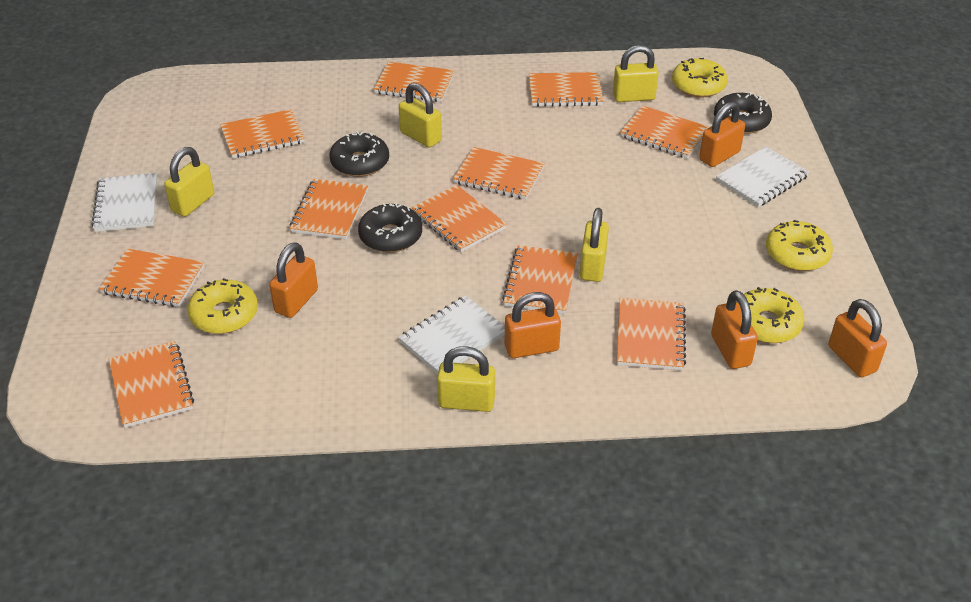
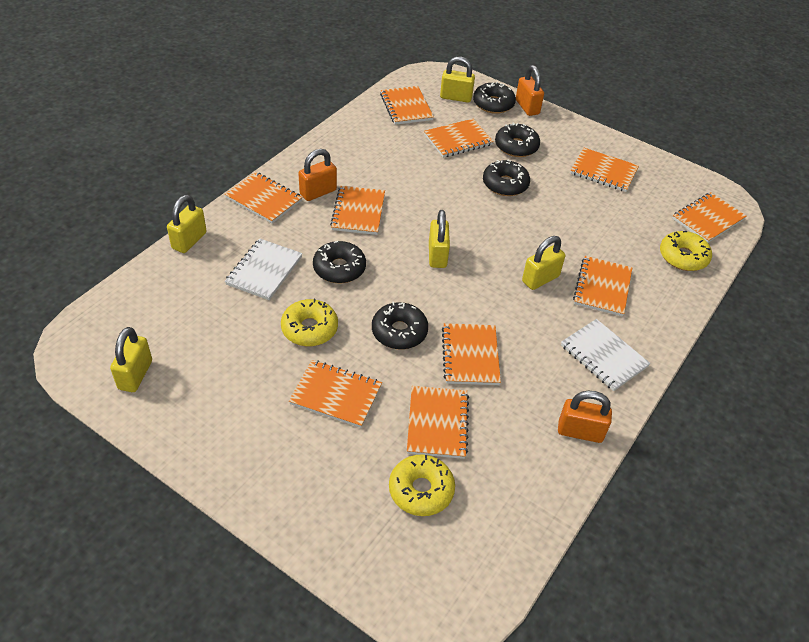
black donut: 3 -> 5
orange notebook: 11 -> 10
orange padlock: 5 -> 3
white notebook: 3 -> 2
yellow donut: 4 -> 3

